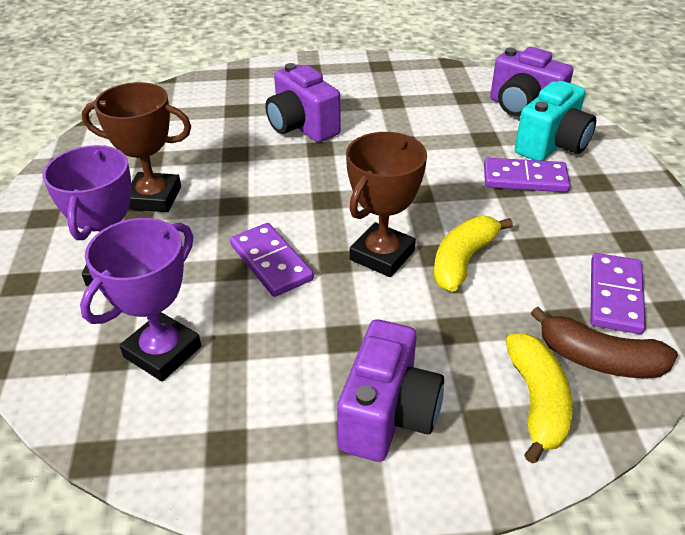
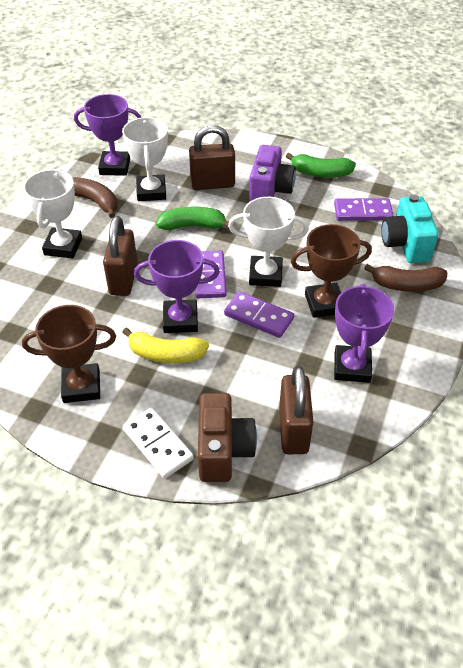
brown banana: 1 -> 2
brown camera: 0 -> 1
brown padlock: 0 -> 3
green banana: 0 -> 2
purple camera: 3 -> 1
purple trophy: 2 -> 3
white domino: 0 -> 1
white trophy: 0 -> 3
yellow banana: 2 -> 1

